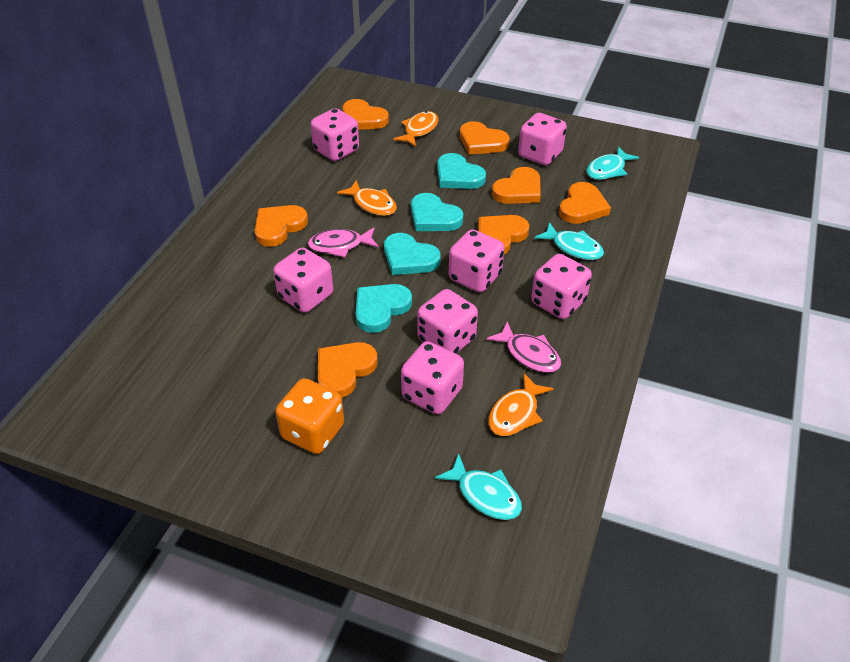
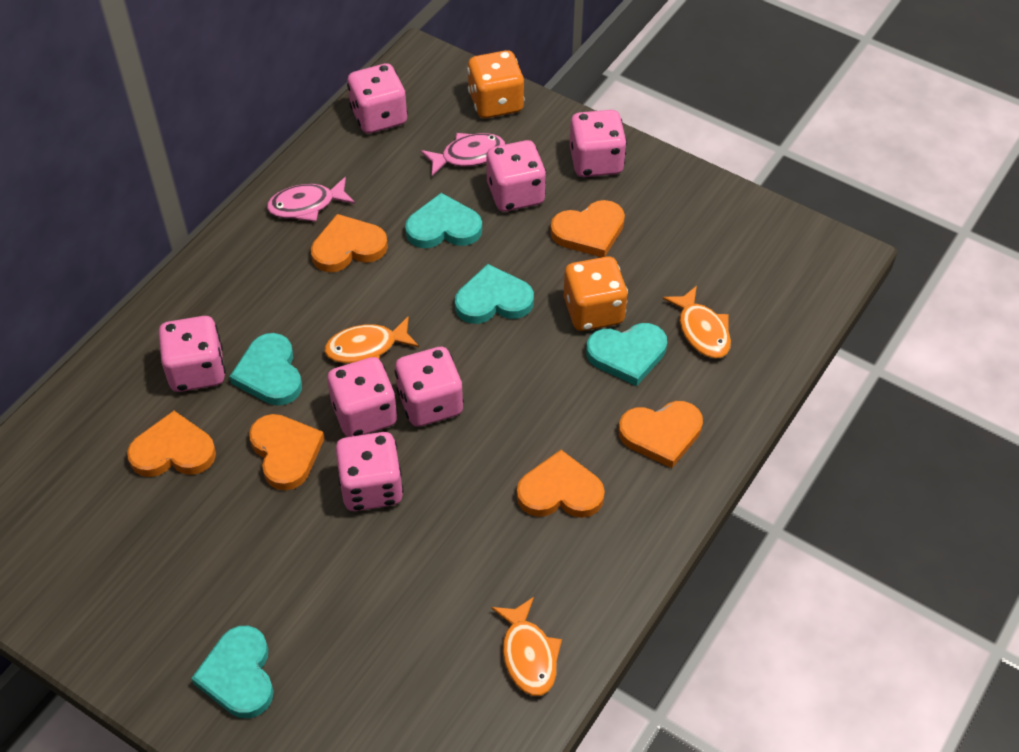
orange dice: 1 -> 2
orange heart: 7 -> 6
turquoise fish: 3 -> 0
turquoise heart: 4 -> 5

